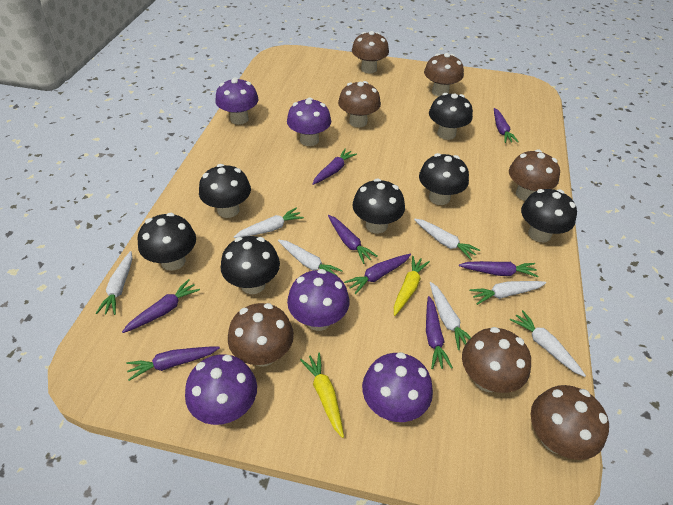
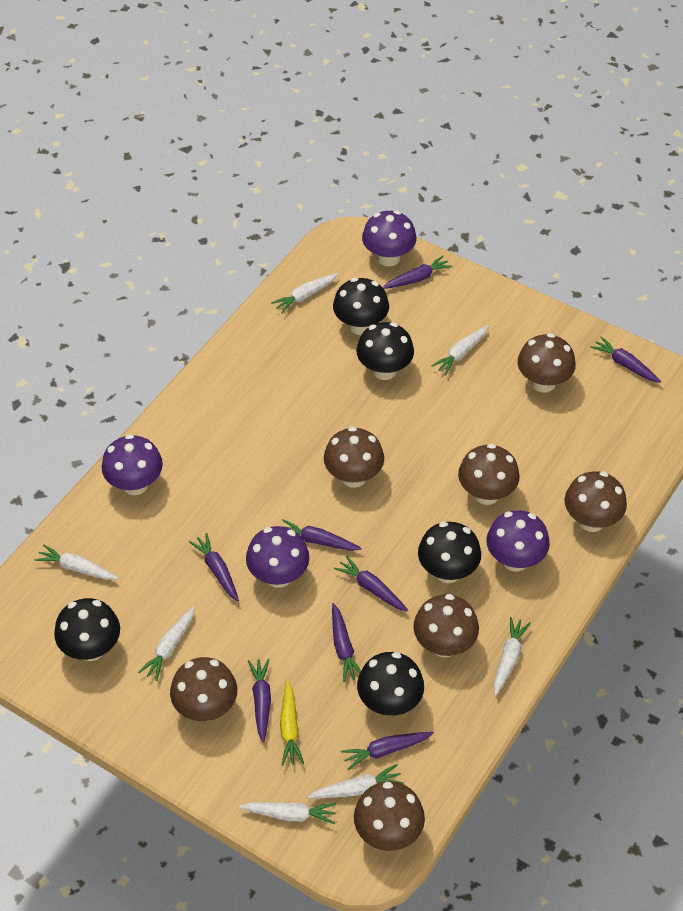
black mushroom: 7 -> 5
purple mushroom: 5 -> 4
yellow carrot: 2 -> 1

